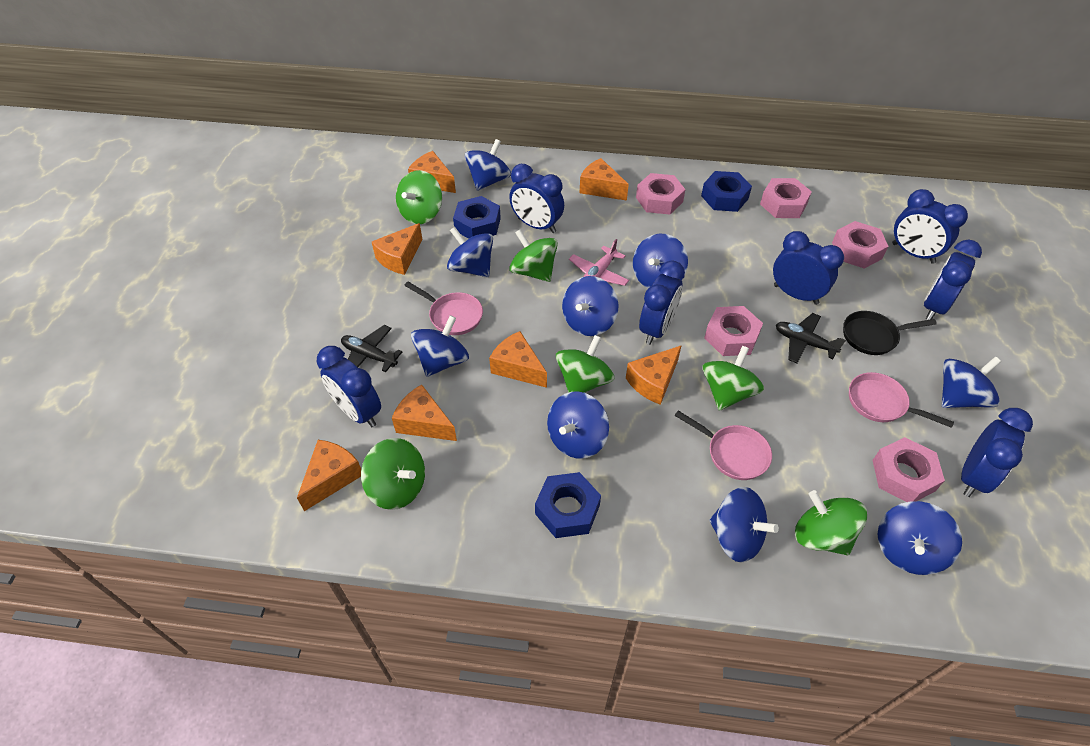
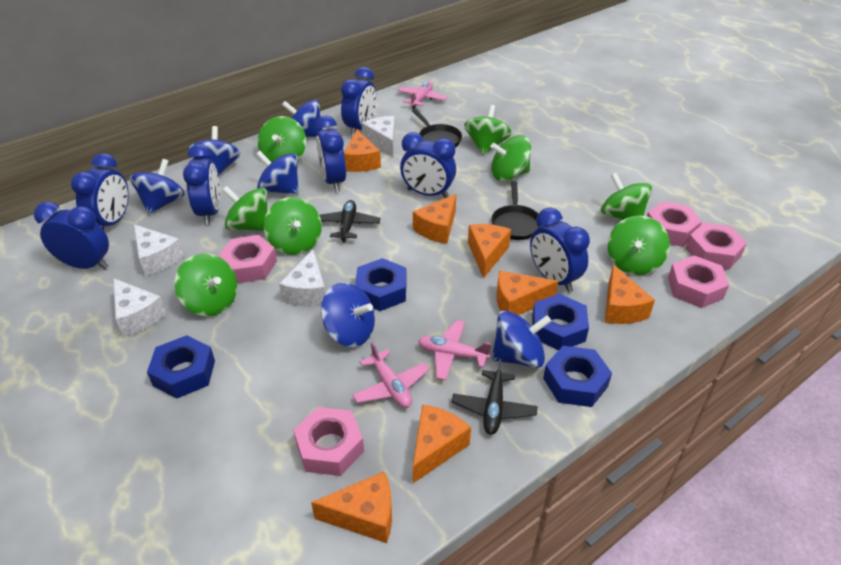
black pan: 1 -> 2
blue nut: 3 -> 4
blue spinning top: 9 -> 6
green spinning top: 6 -> 8
pink pan: 3 -> 0
pink plane: 1 -> 3
white cheese: 0 -> 4

